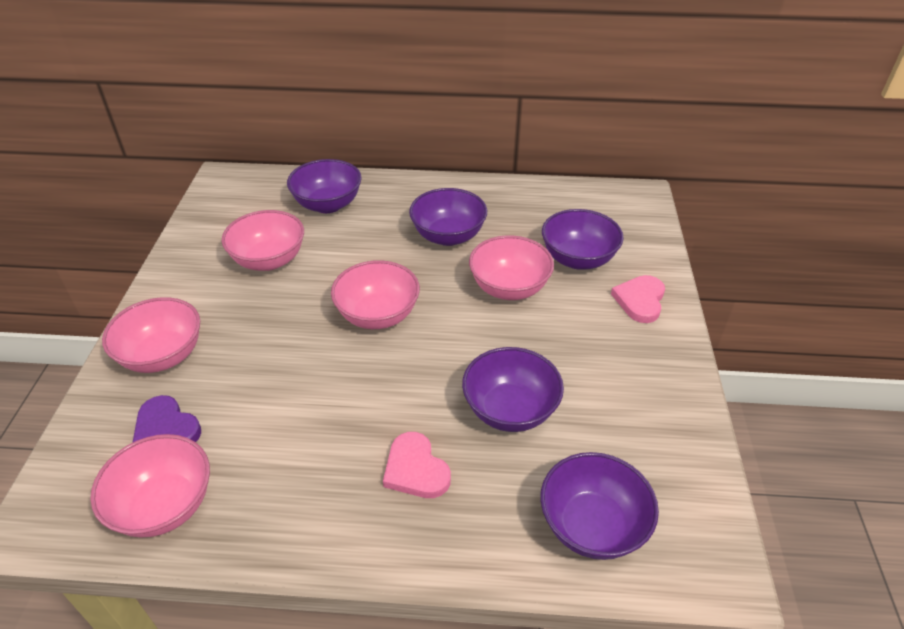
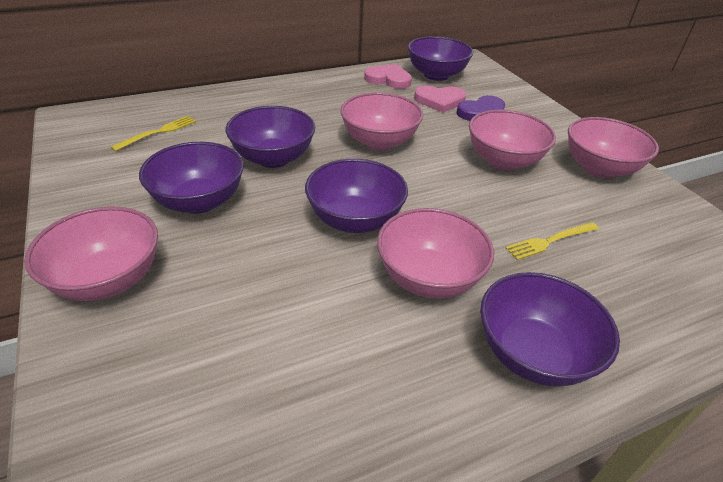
yellow fork: 0 -> 2

